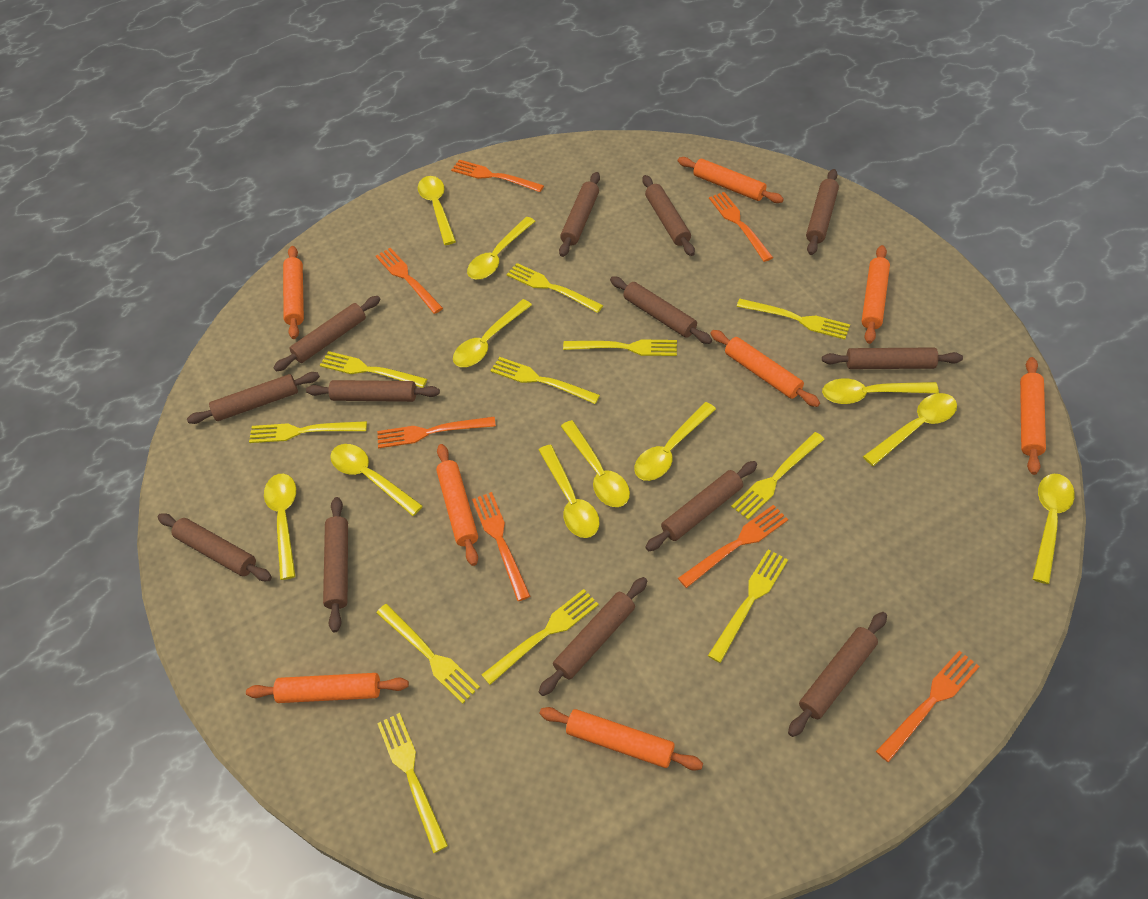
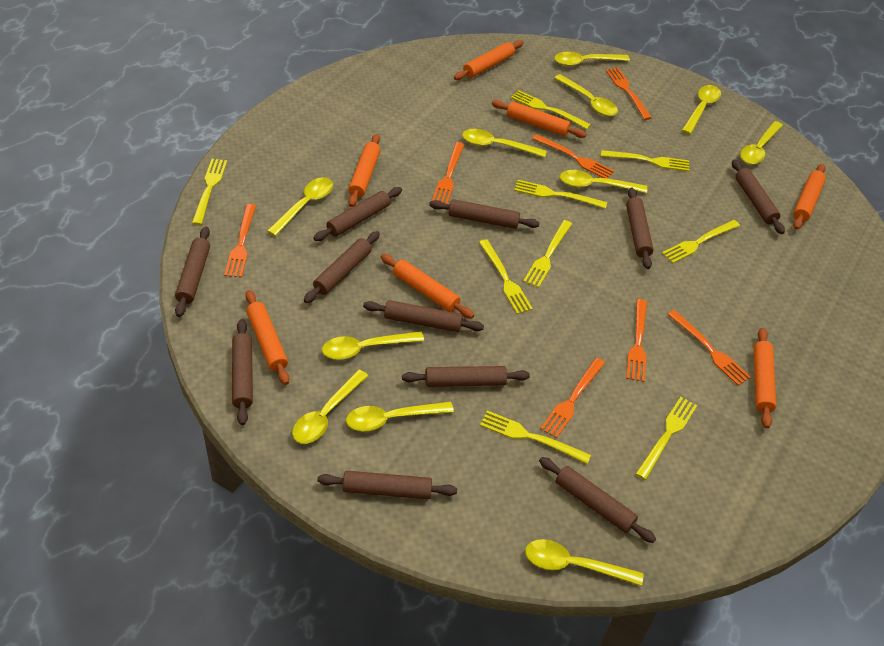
brown rolling pin: 13 -> 11
orange rolling pin: 8 -> 7
yellow fork: 11 -> 9

